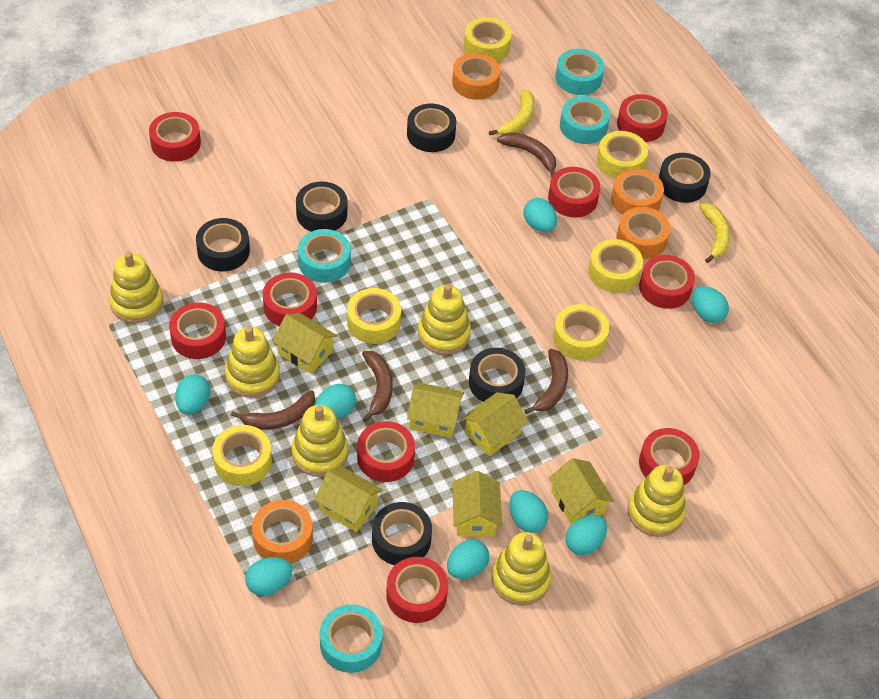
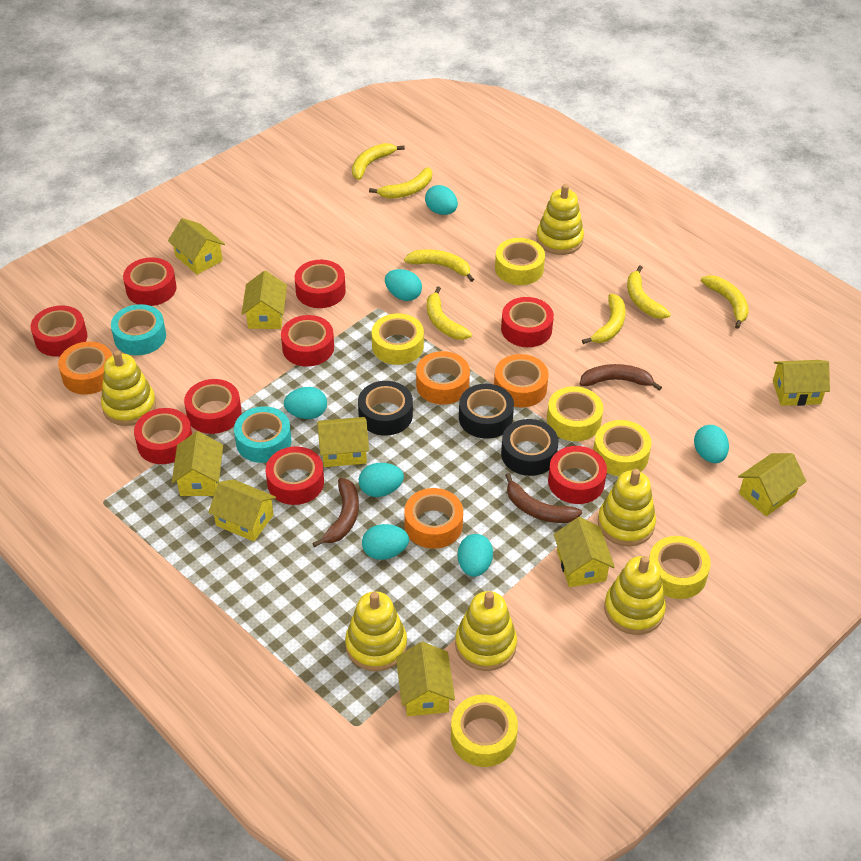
black tape: 6 -> 3
brown banana: 4 -> 3
turquoise egg: 8 -> 7
turquoise tape: 4 -> 2
yellow banana: 2 -> 7
yellow house: 6 -> 9

